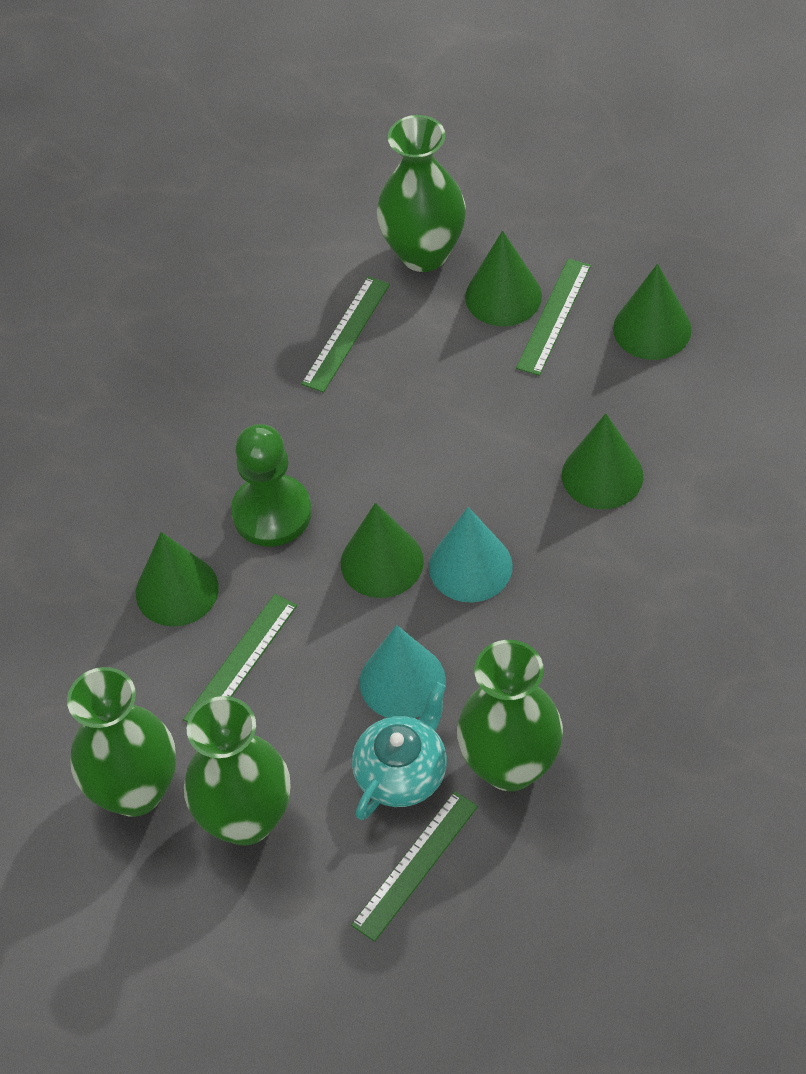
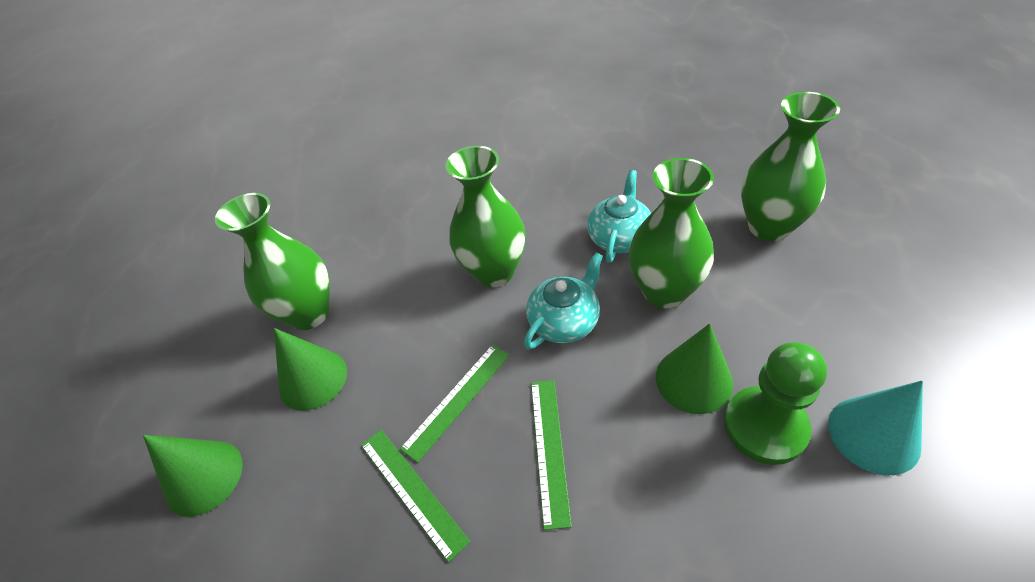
green cone: 5 -> 3
green ruler: 4 -> 3
turquoise cone: 2 -> 1
turquoise teapot: 1 -> 2

